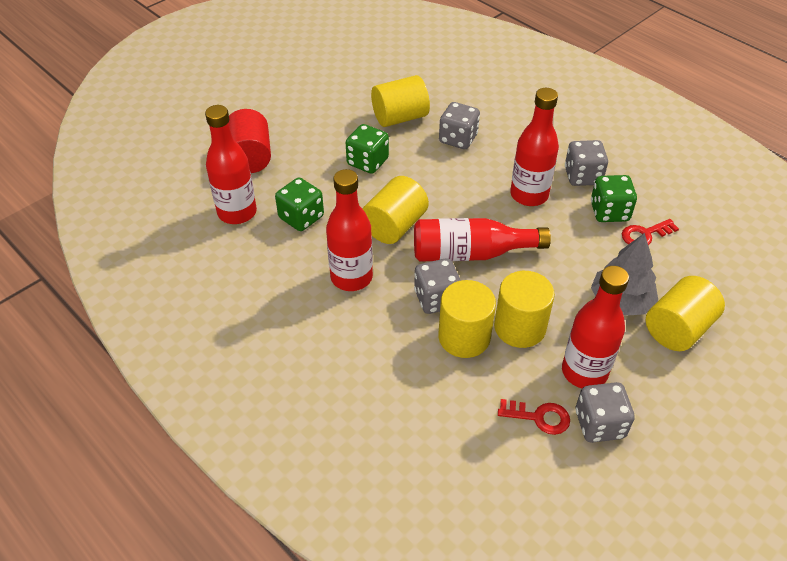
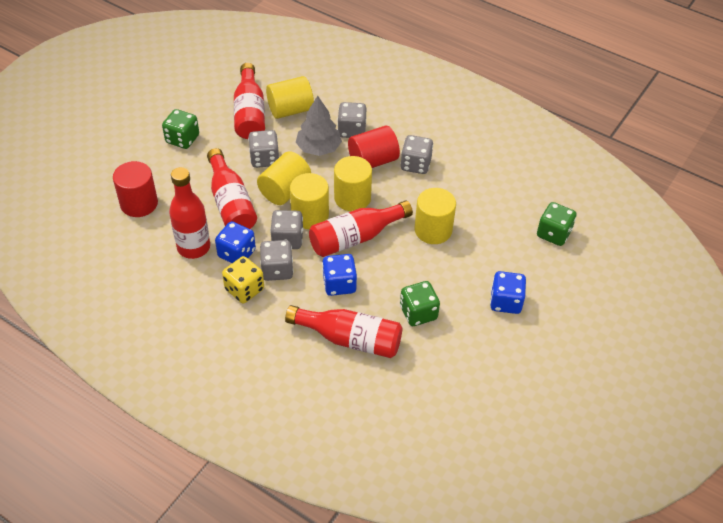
blue dice: 0 -> 3
grey dice: 4 -> 5
red cylinder: 1 -> 2
red key: 2 -> 0
yellow dice: 0 -> 1

